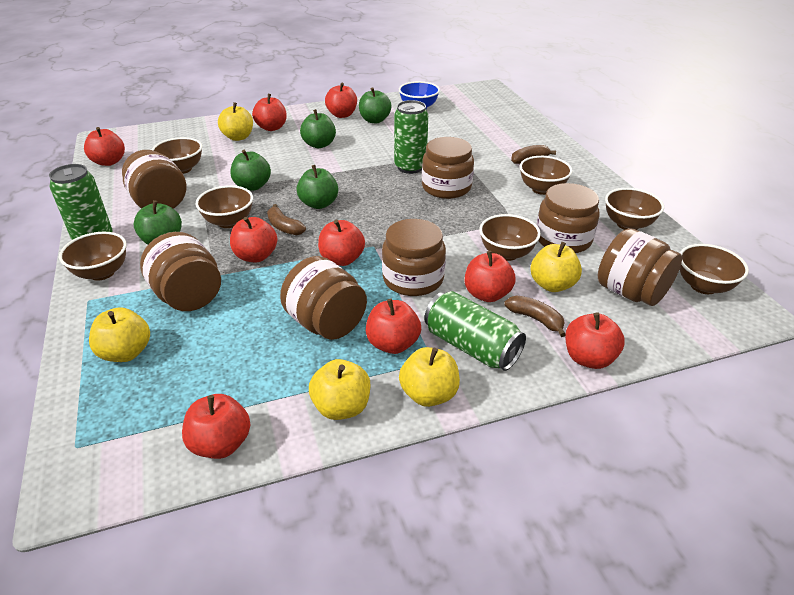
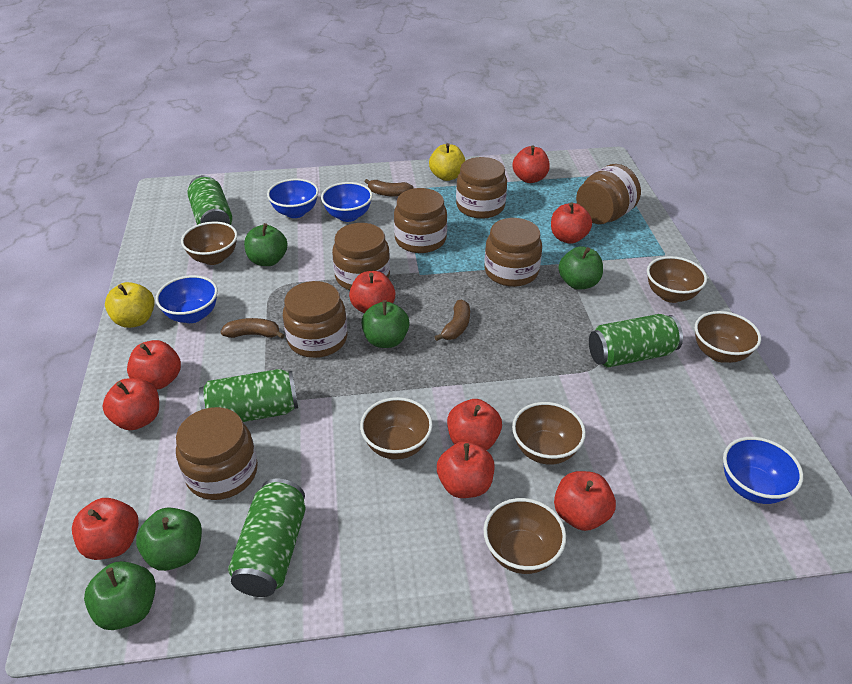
blue bowl: 1 -> 4
brown bowl: 7 -> 6
green can: 3 -> 4
yellow apple: 5 -> 2

